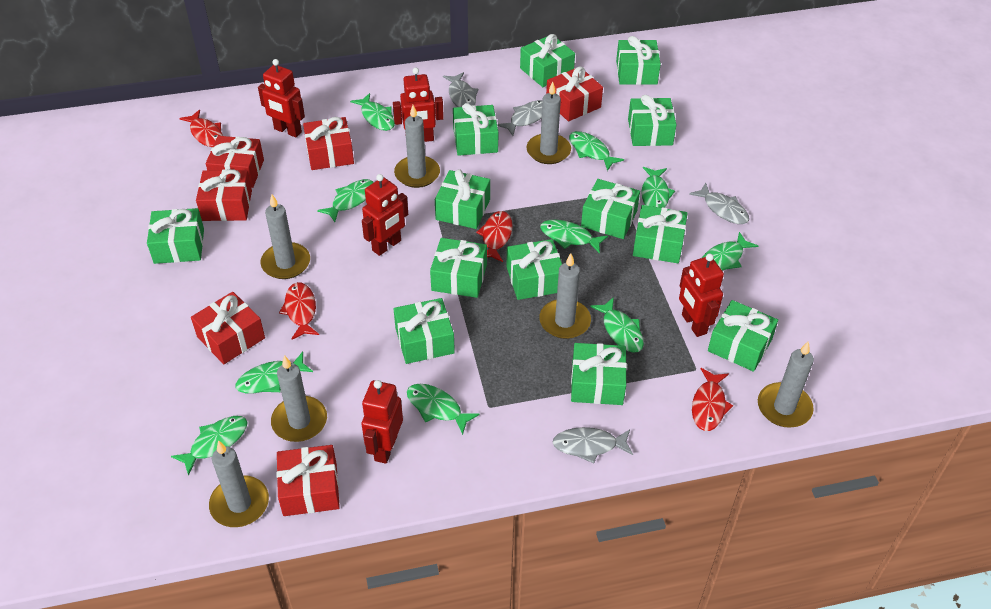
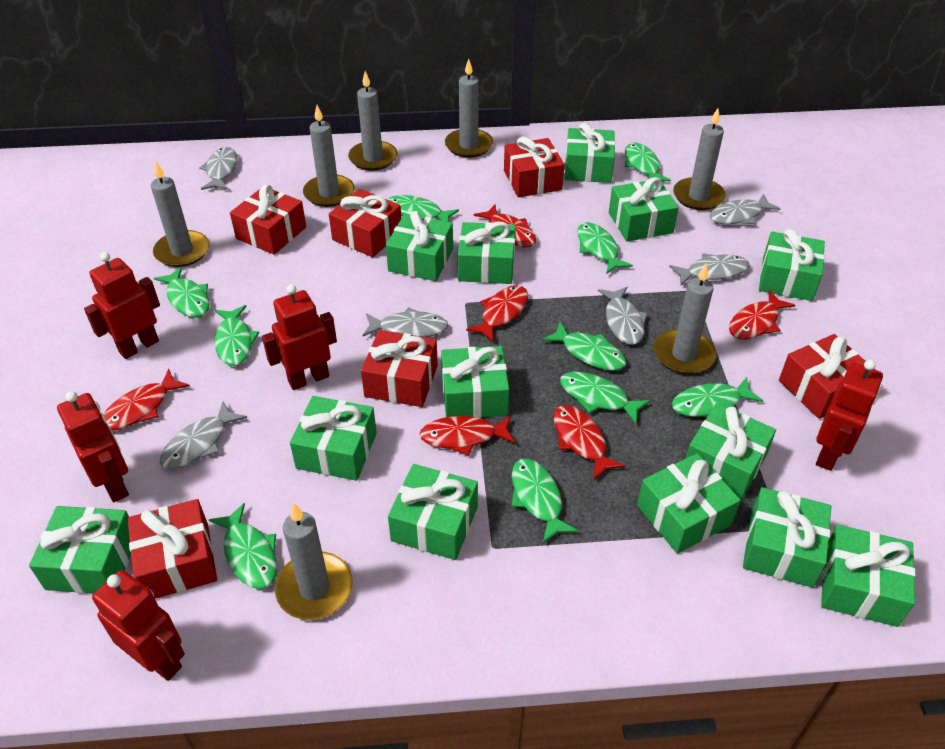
grey fish: 4 -> 6
red fish: 4 -> 6

